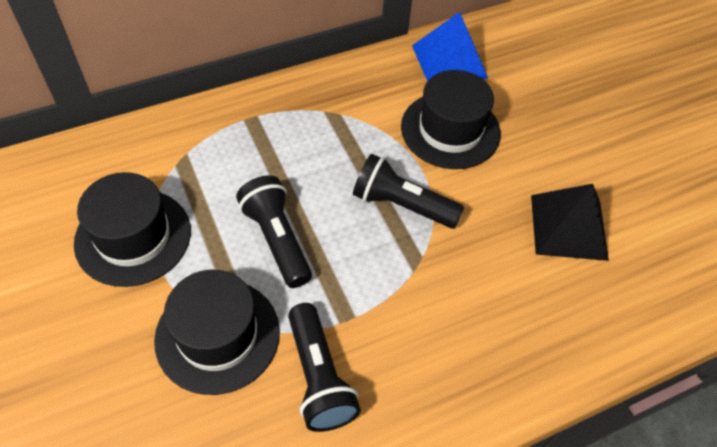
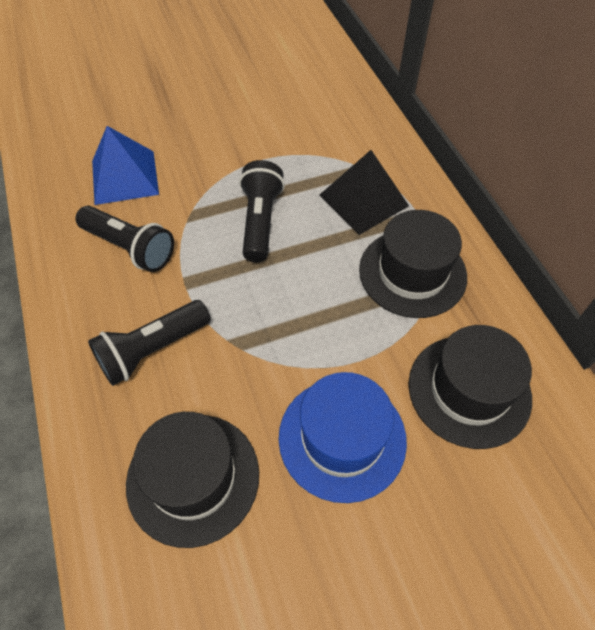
blue hat: 0 -> 1

